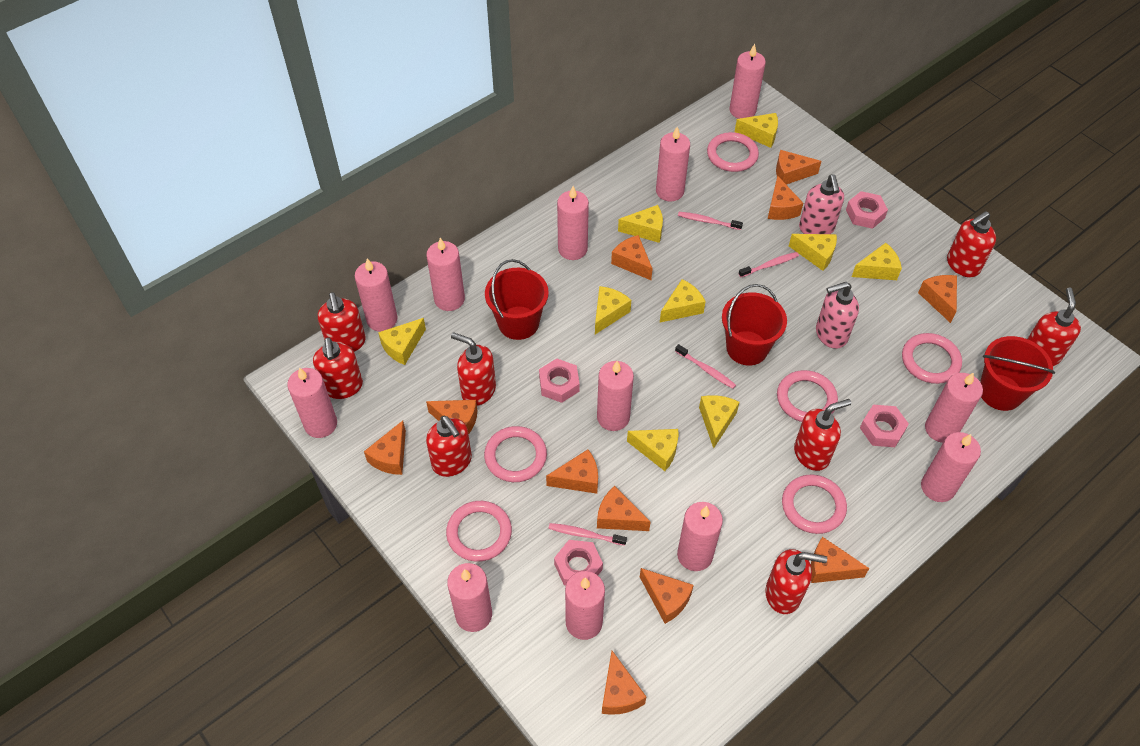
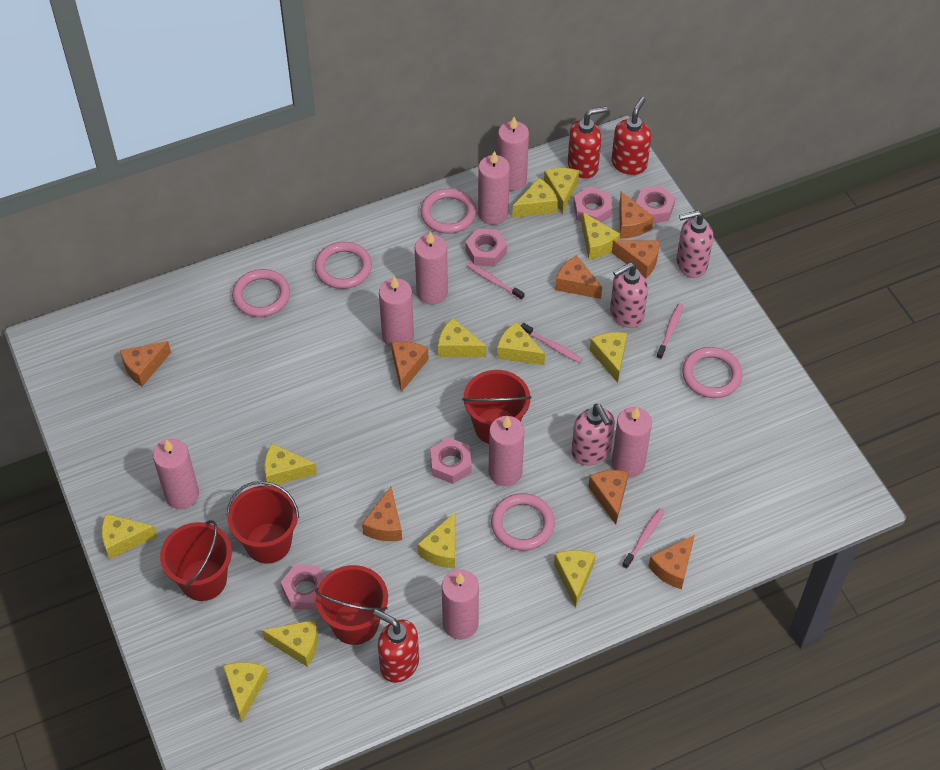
orange cheese: 11 -> 8
pink candle: 12 -> 8
pink nut: 4 -> 5
pink ring: 6 -> 5
pink soap dispenser: 2 -> 3
red bucket: 3 -> 4
red soap dispenser: 8 -> 3
yellow cheese: 9 -> 12

